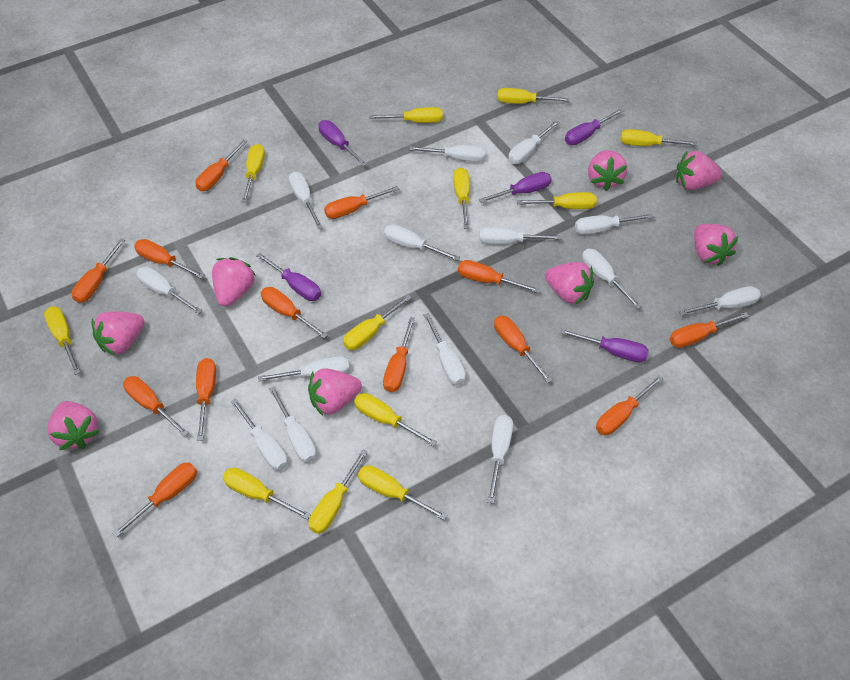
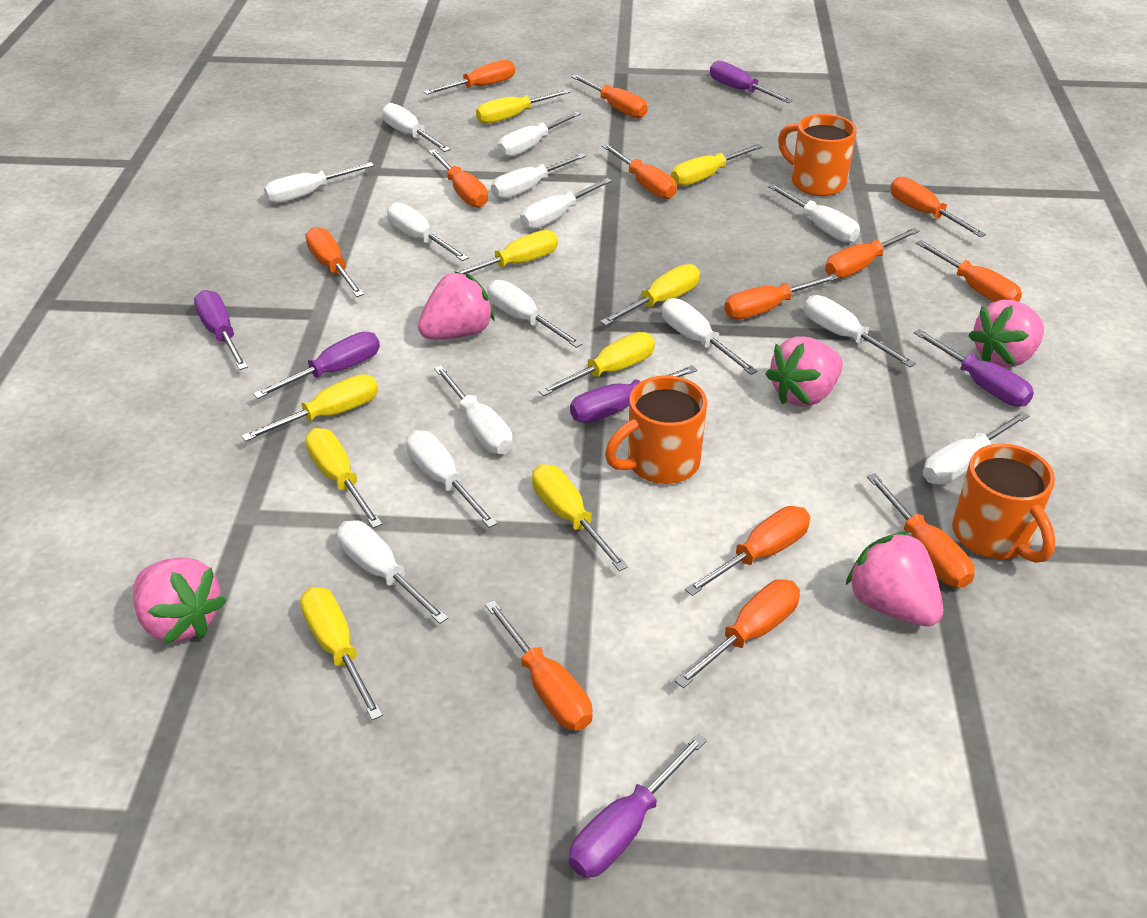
orange mug: 0 -> 3
pink strawberry: 8 -> 5
purple screwdriver: 5 -> 6
yellow screwdriver: 12 -> 9

